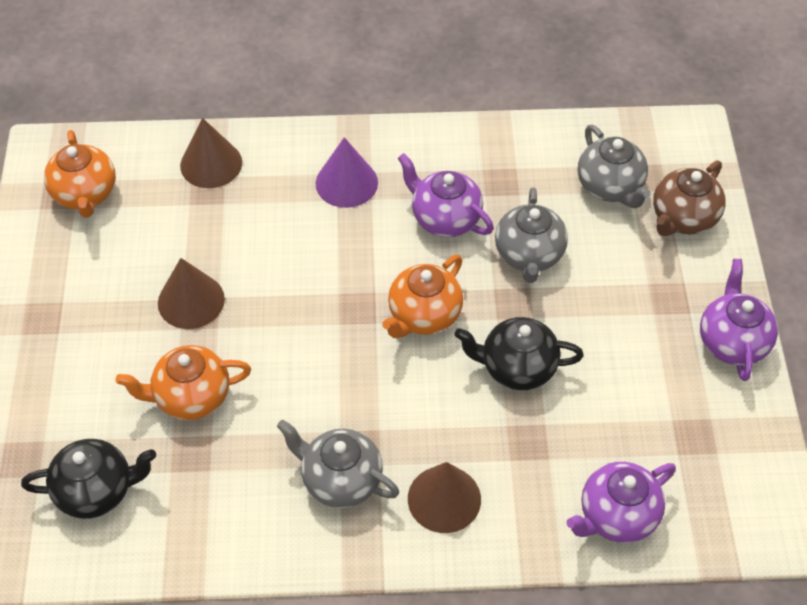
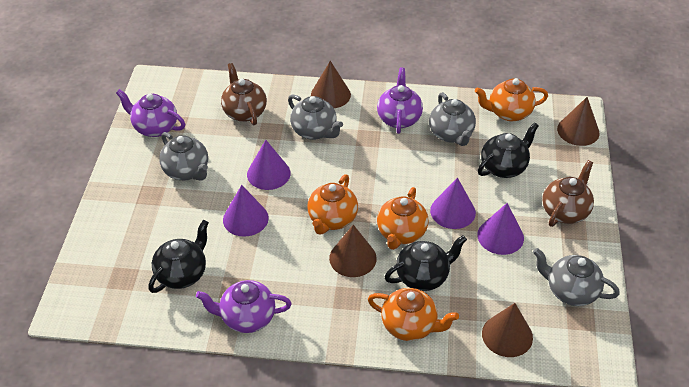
black teapot: 2 -> 3
brown cone: 3 -> 4
brown teapot: 1 -> 2
grey teapot: 3 -> 4
orange teapot: 3 -> 4
purple cone: 1 -> 4

